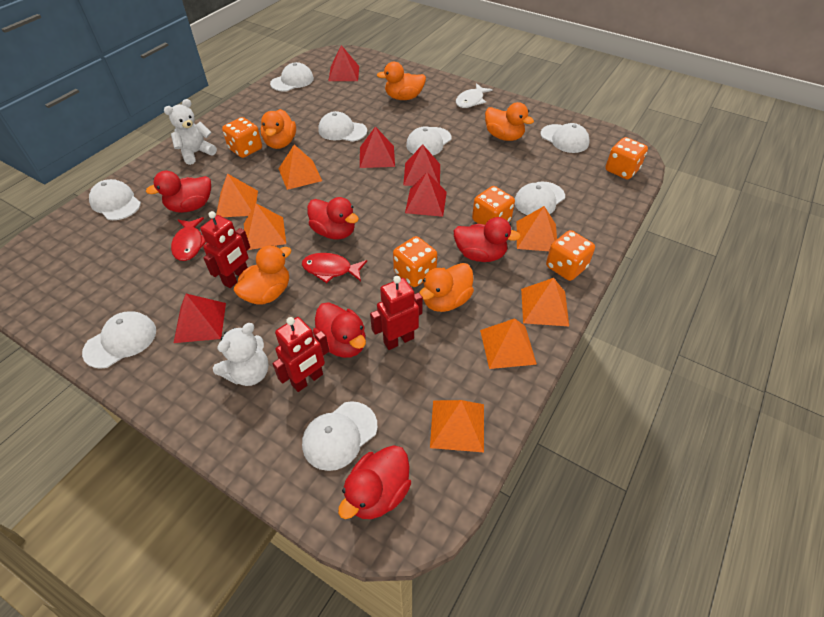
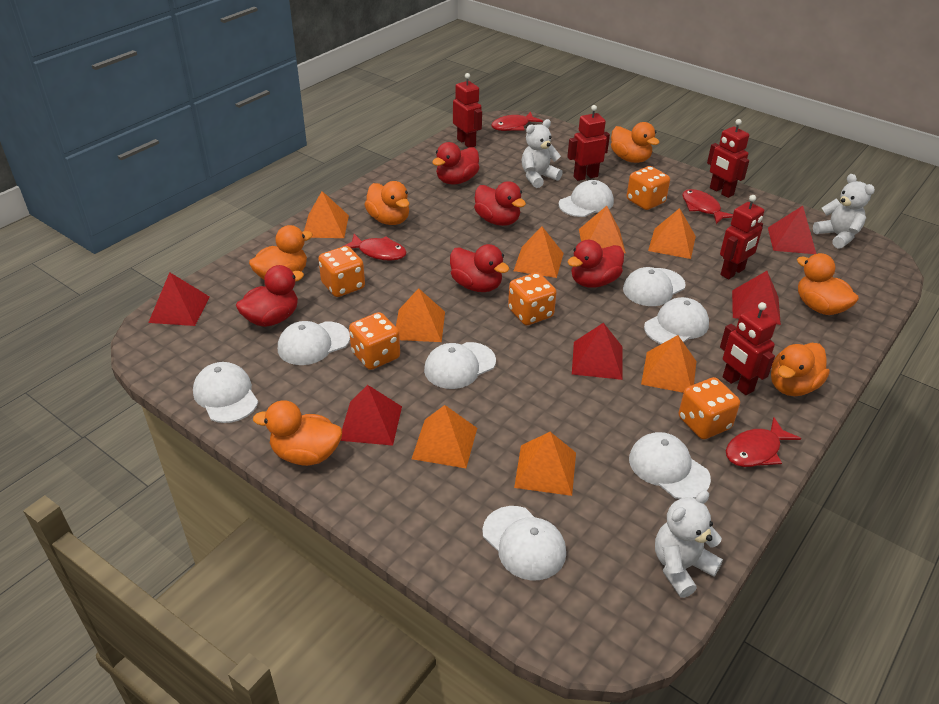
orange duck: 5 -> 6
orange pyramid: 7 -> 8
red fish: 2 -> 4
red robot: 3 -> 5
white fish: 1 -> 0
white teddy bear: 2 -> 3

